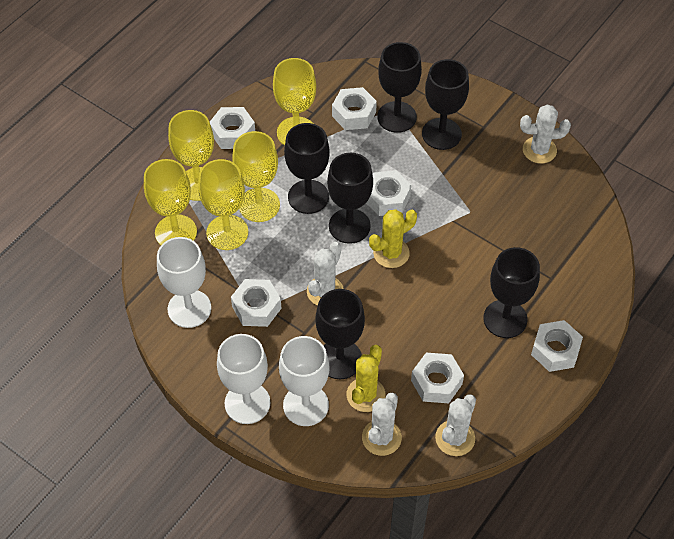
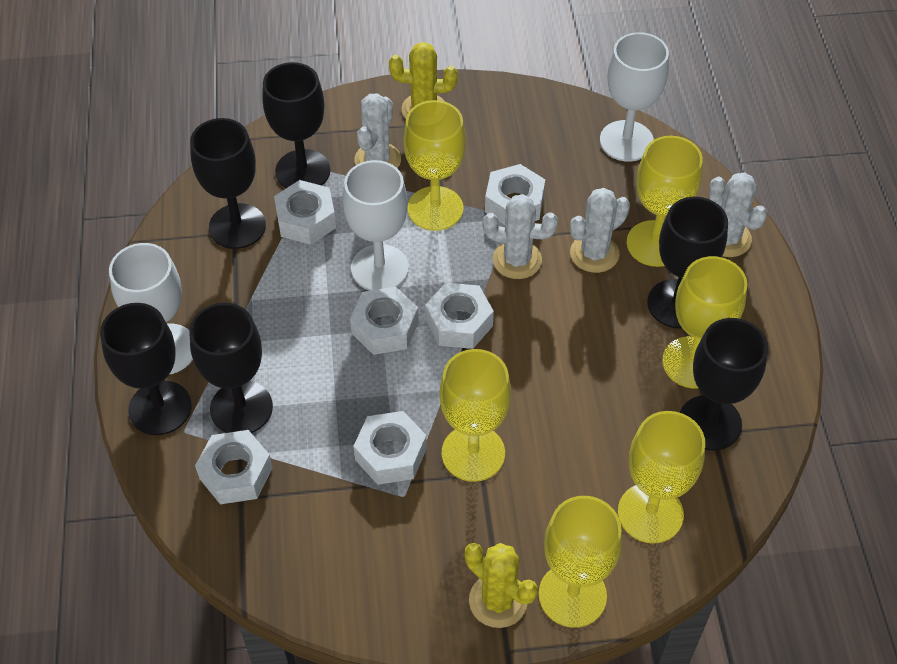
yellow goblet: 5 -> 6

